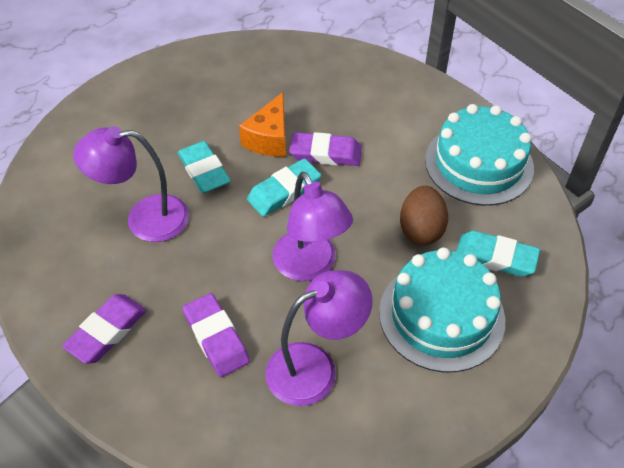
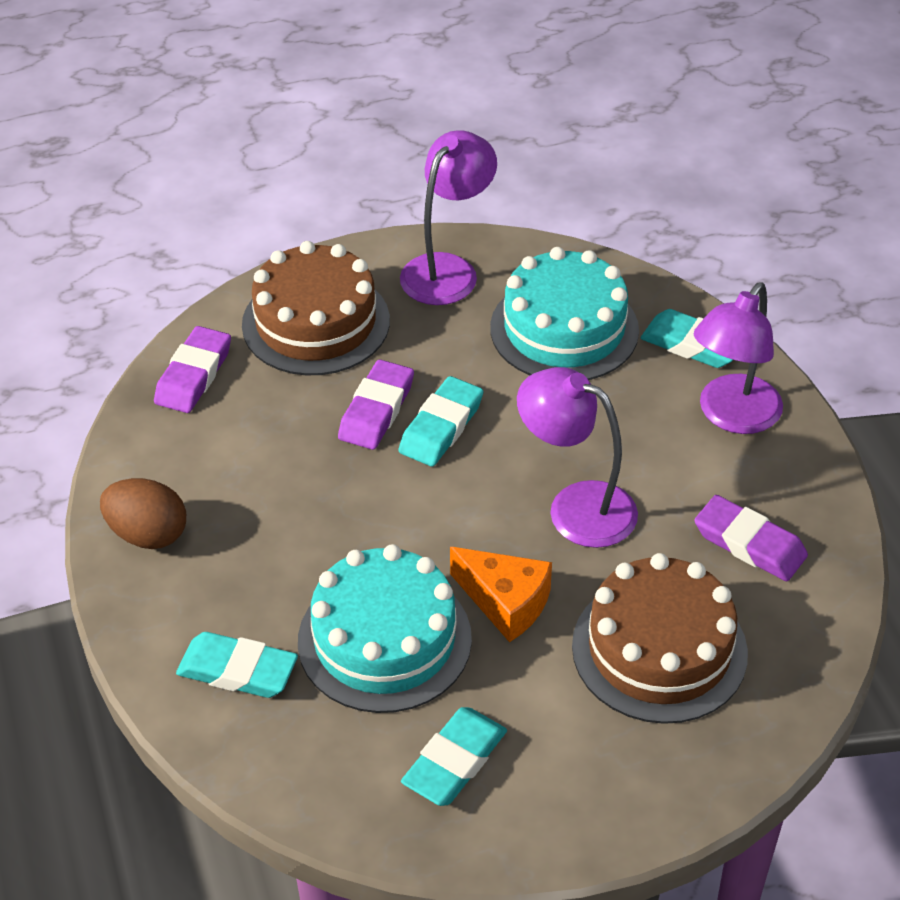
brown cake: 0 -> 2
turquoise eraser: 3 -> 4

